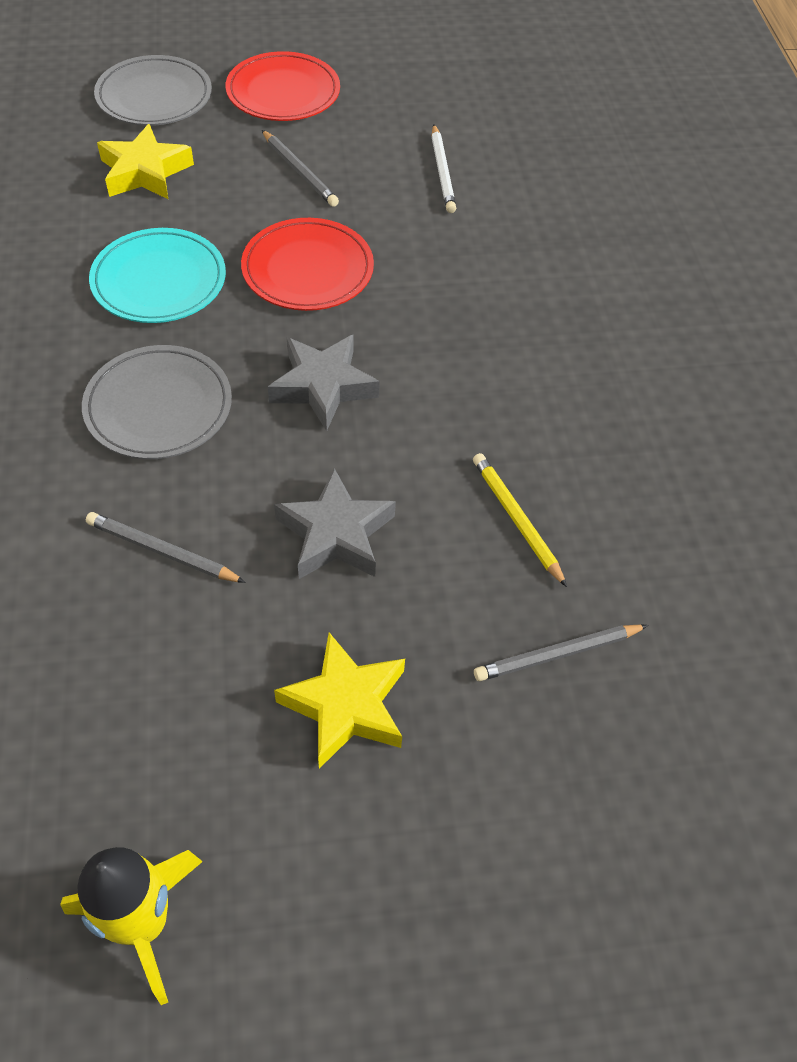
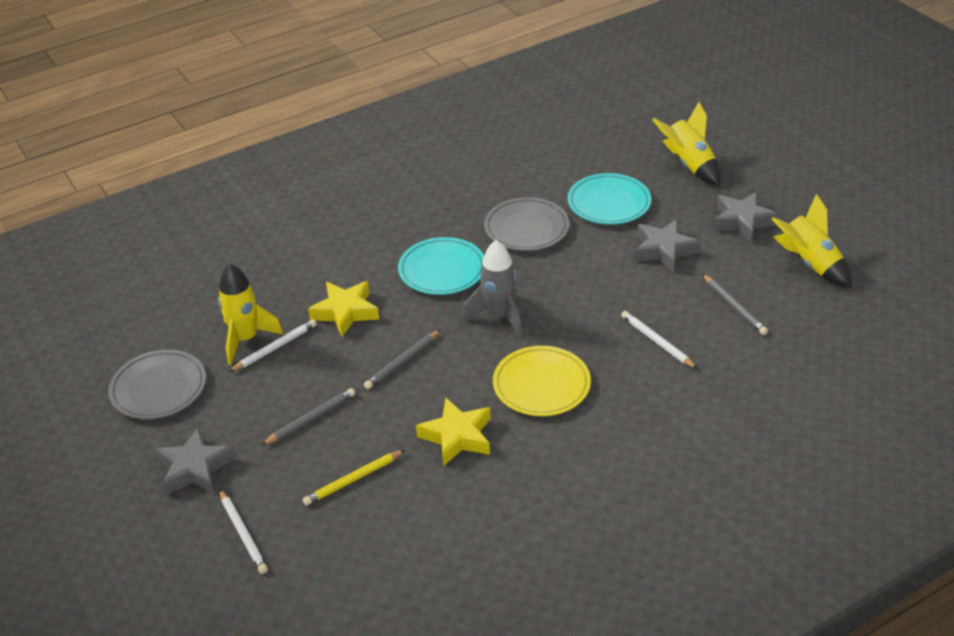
grey rocket: 0 -> 1
grey star: 2 -> 3
red plate: 2 -> 0
turquoise plate: 1 -> 2
white pencil: 1 -> 3
yellow plate: 0 -> 1
yellow rocket: 1 -> 3

